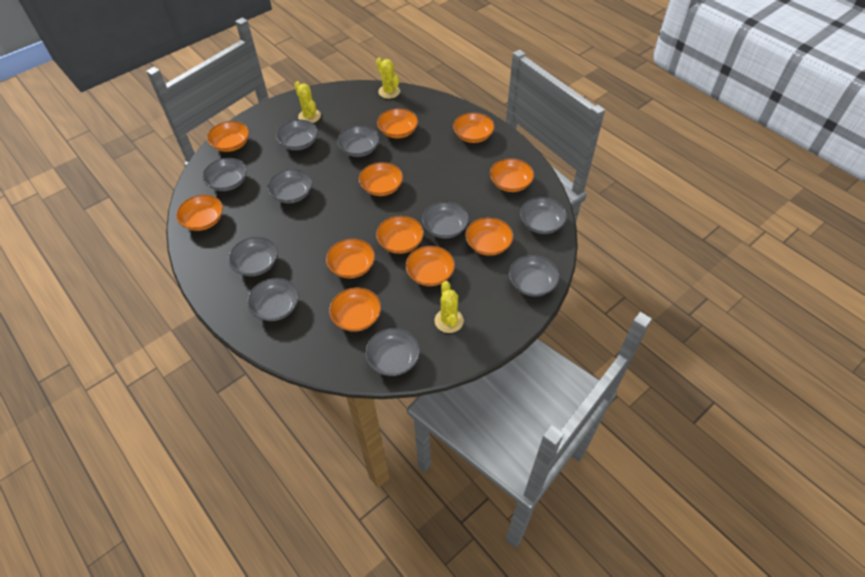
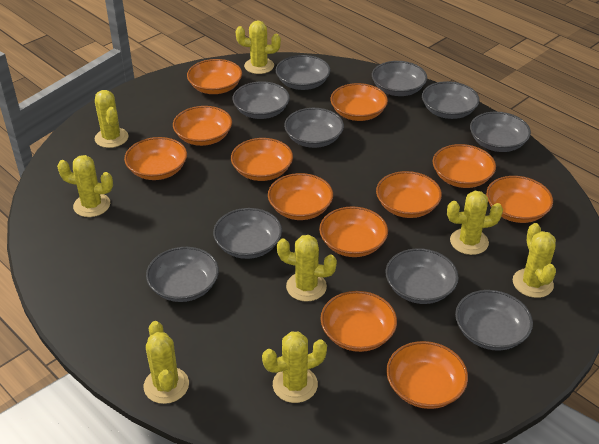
orange bowl: 11 -> 12
yellow cactus: 3 -> 8

